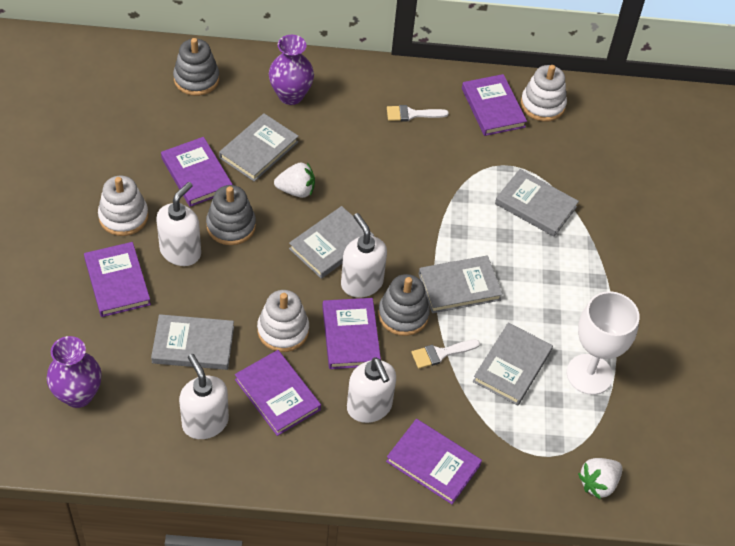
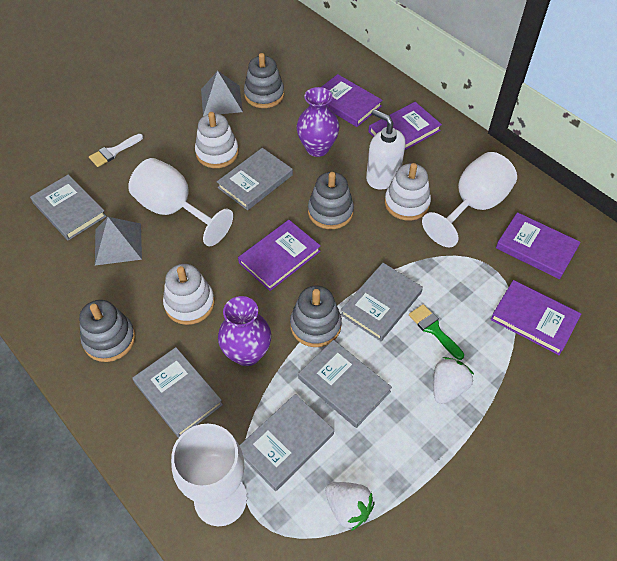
green brush: 0 -> 1
grey pyramid: 0 -> 2
grey stacking toy: 3 -> 4
purple book: 6 -> 5
white brush: 2 -> 1
white goblet: 1 -> 3
white soap dispenser: 4 -> 1

